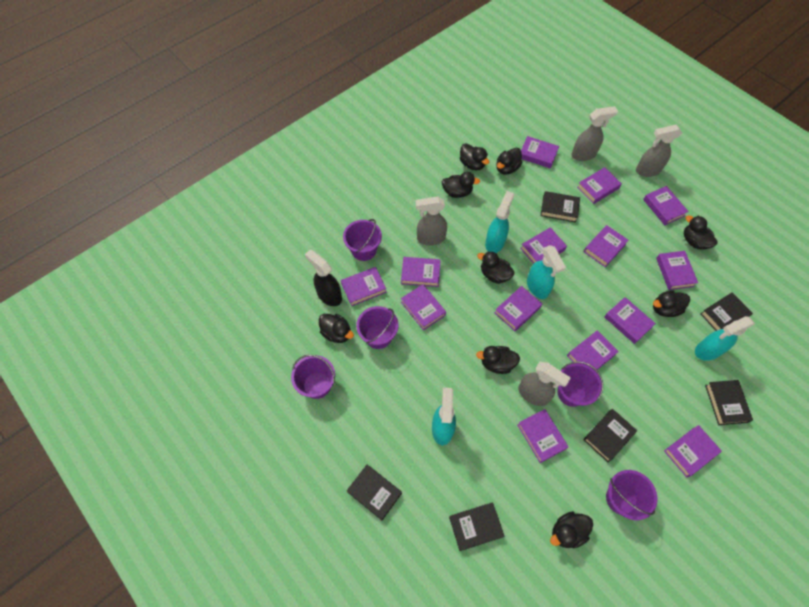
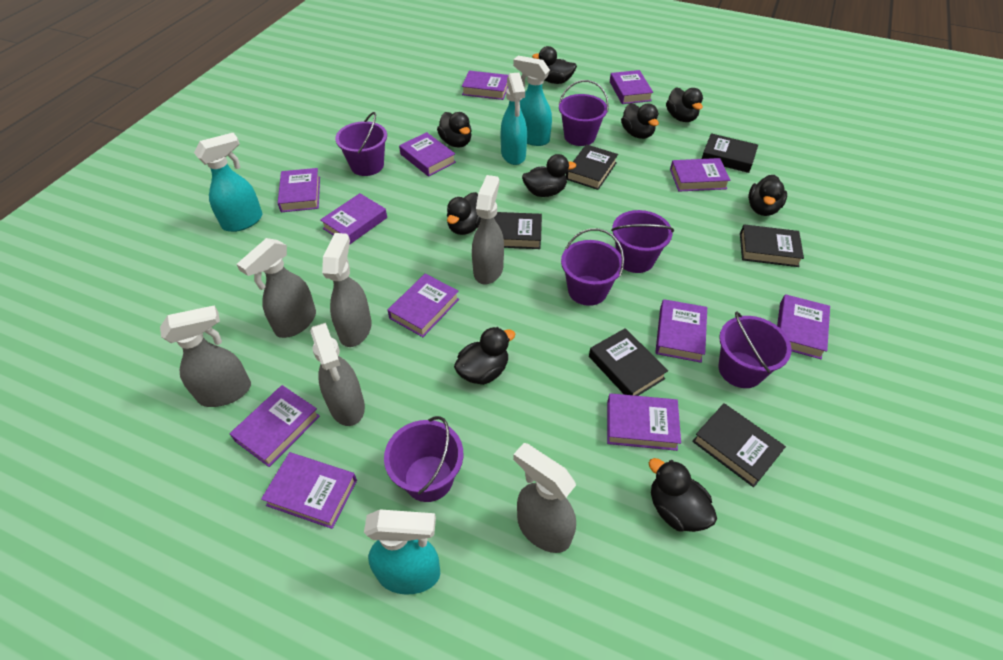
black spray bottle: 1 -> 0
grey spray bottle: 4 -> 6
purple book: 14 -> 12
purple bucket: 5 -> 6

